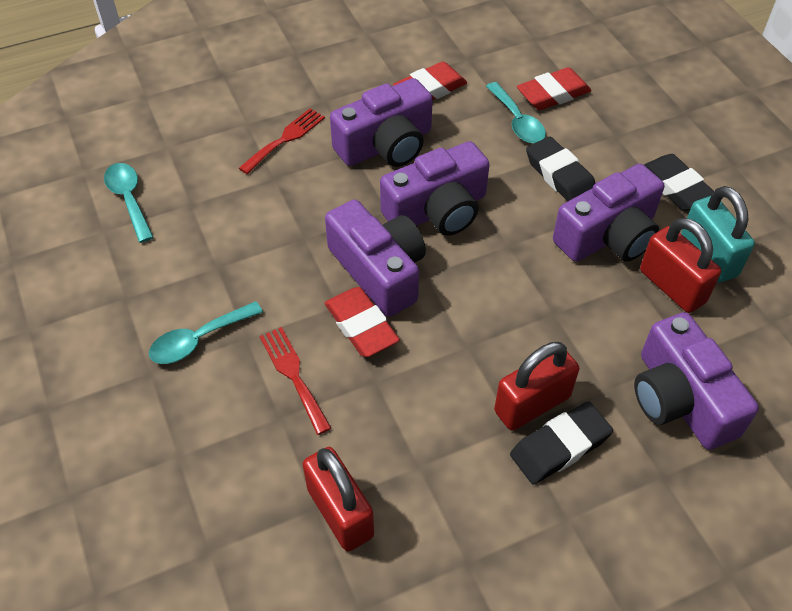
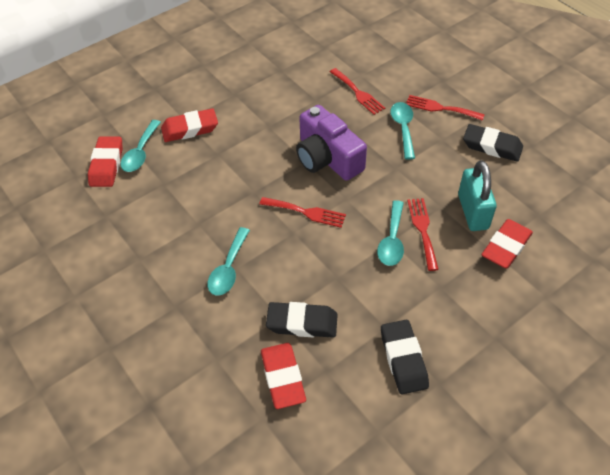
purple camera: 5 -> 1
red eraser: 3 -> 4
red fork: 2 -> 4
red padlock: 3 -> 0
turquoise spoon: 3 -> 4

